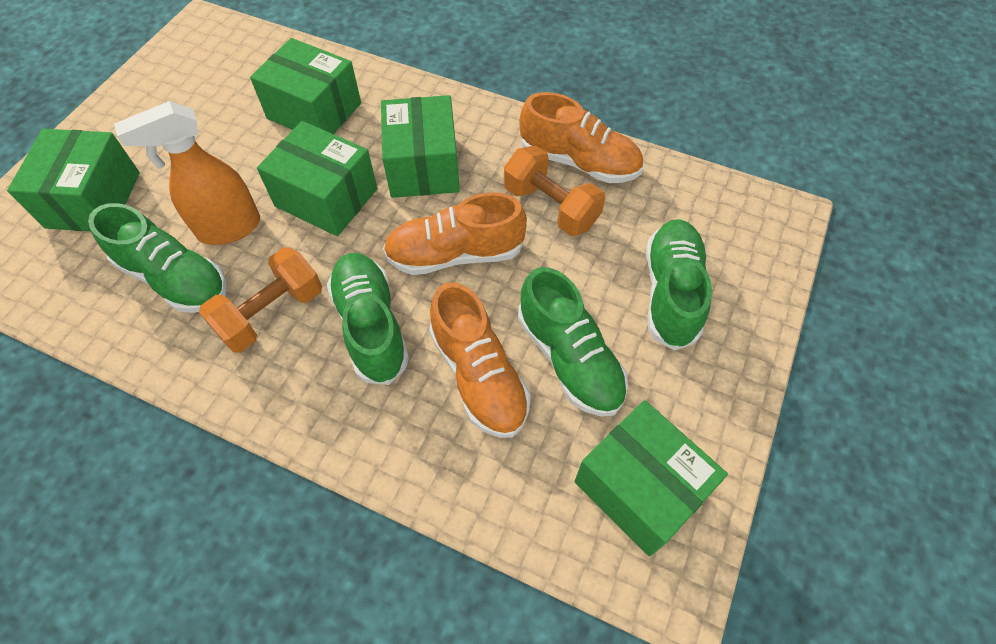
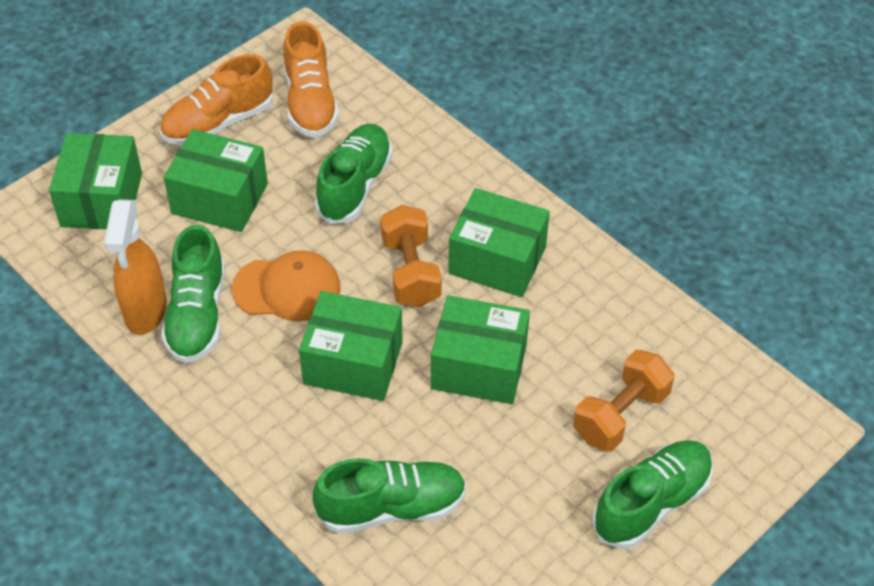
orange cap: 0 -> 1
orange shoe: 3 -> 2

